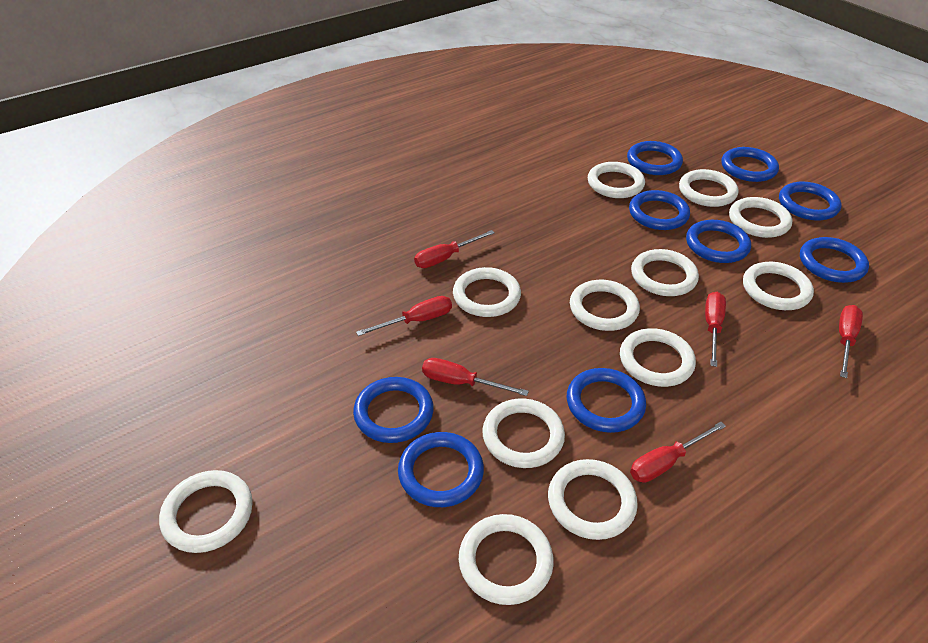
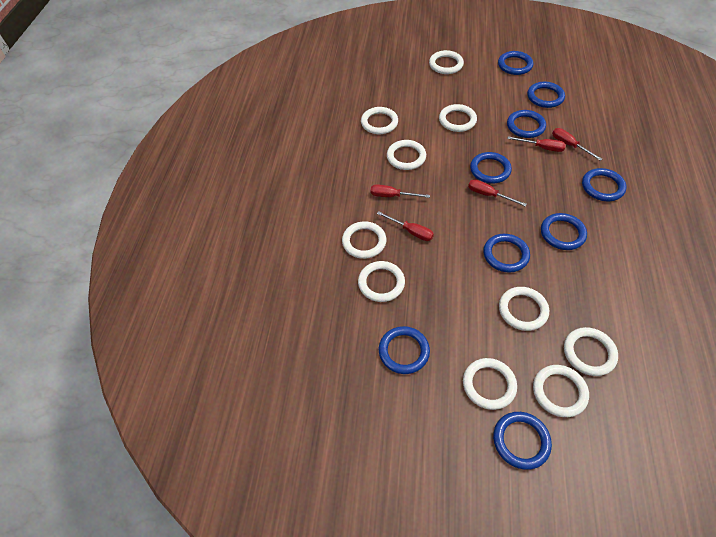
red screwdriver: 6 -> 5
white ring: 12 -> 10

